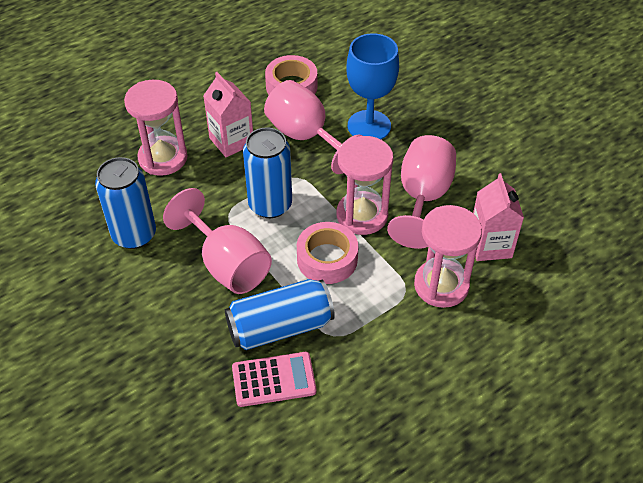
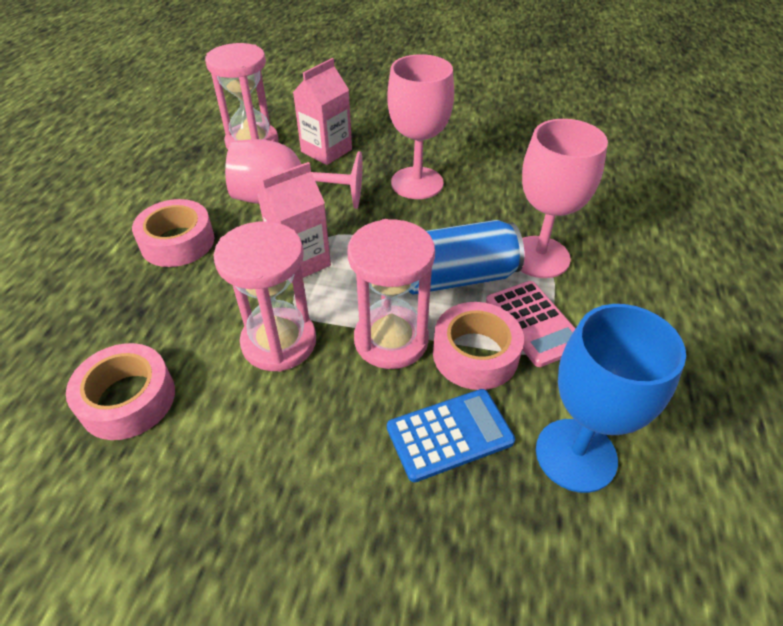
blue calculator: 0 -> 1
blue can: 3 -> 1
pink tape: 2 -> 3

